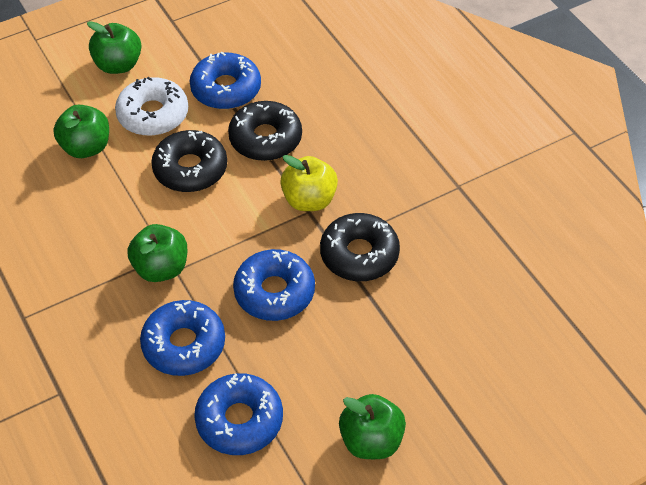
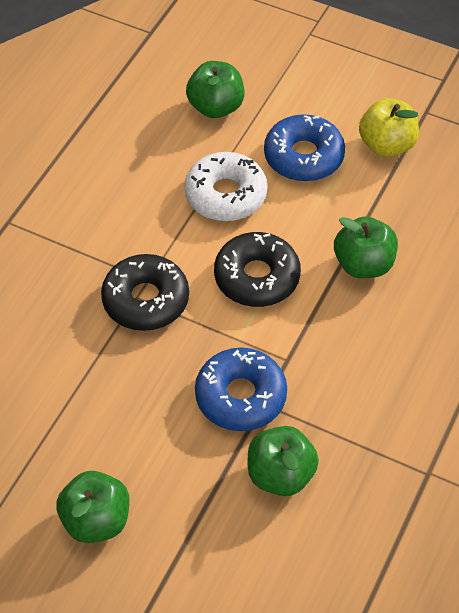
black donut: 3 -> 2
blue donut: 4 -> 2

